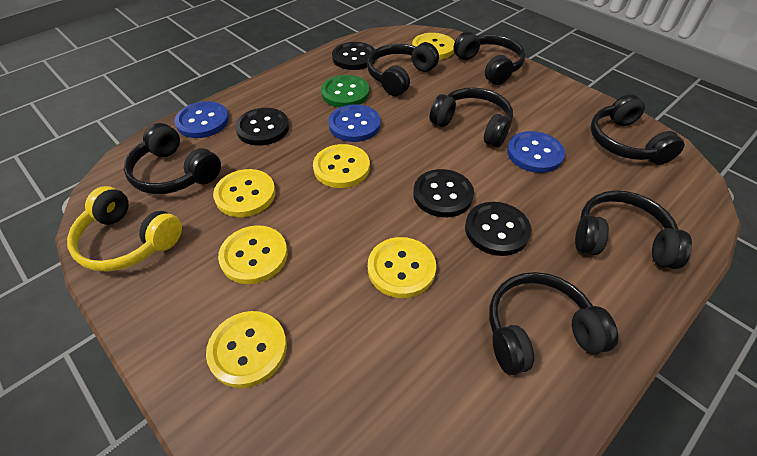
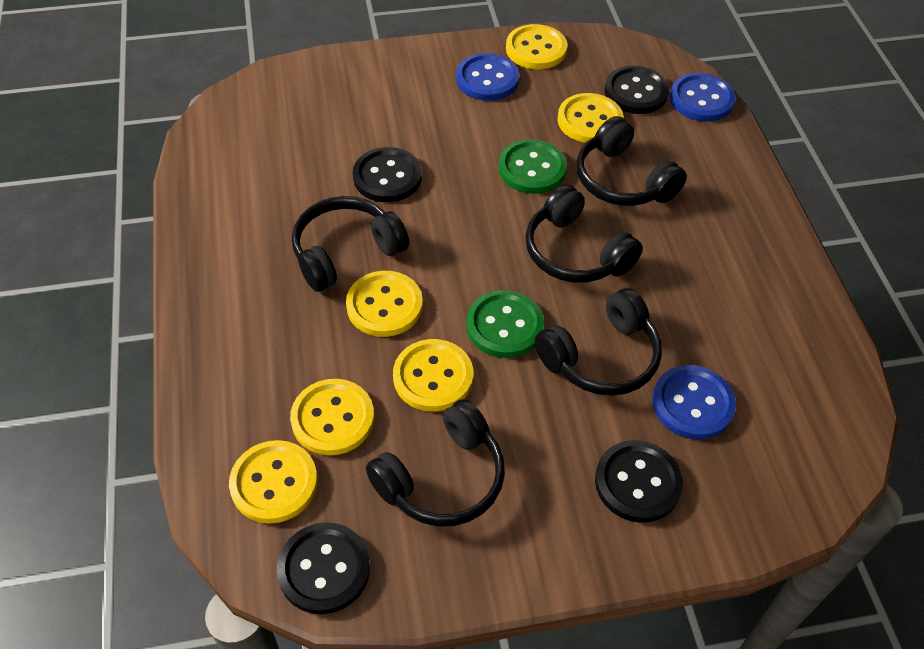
black headphones: 7 -> 5
green button: 1 -> 2
yellow headphones: 1 -> 0

